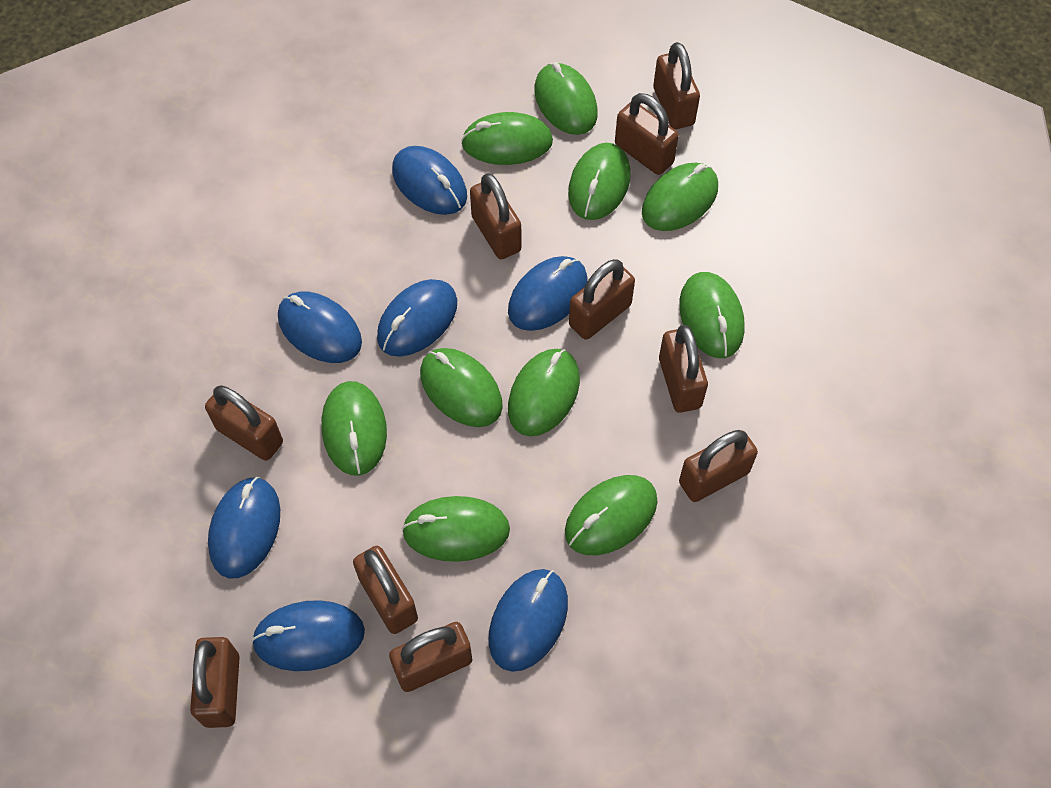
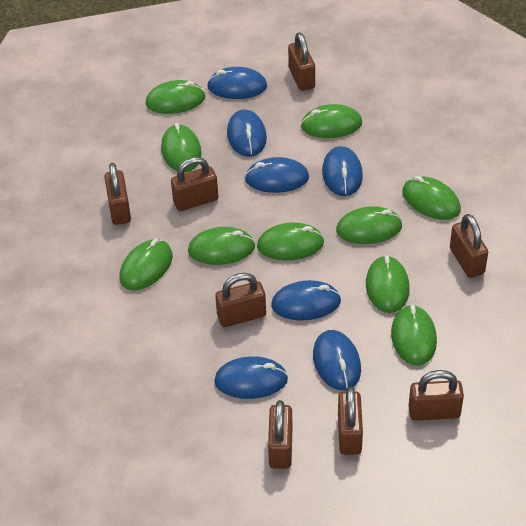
brown padlock: 10 -> 8

